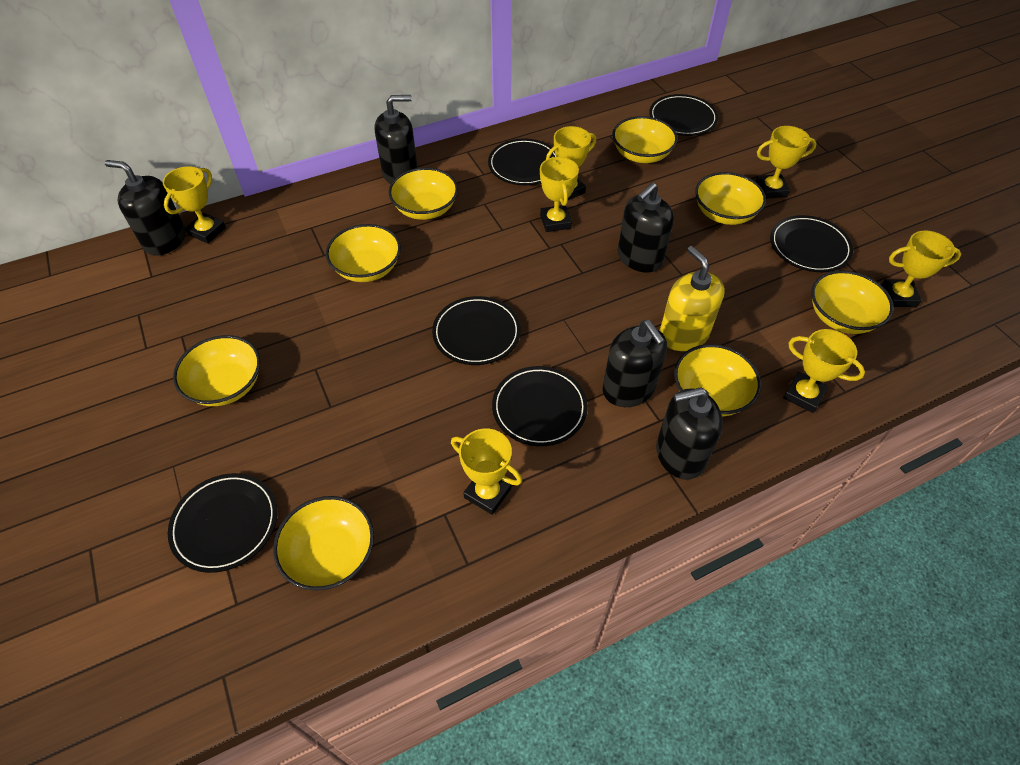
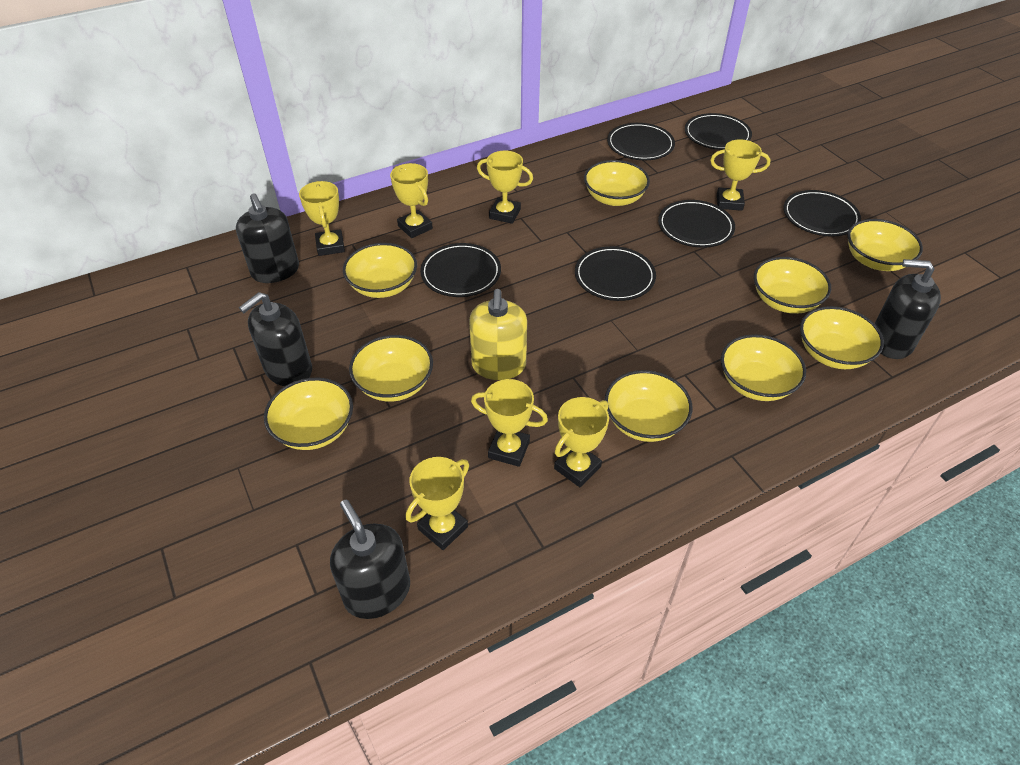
black soap dispenser: 5 -> 4
yellow bowl: 8 -> 9

